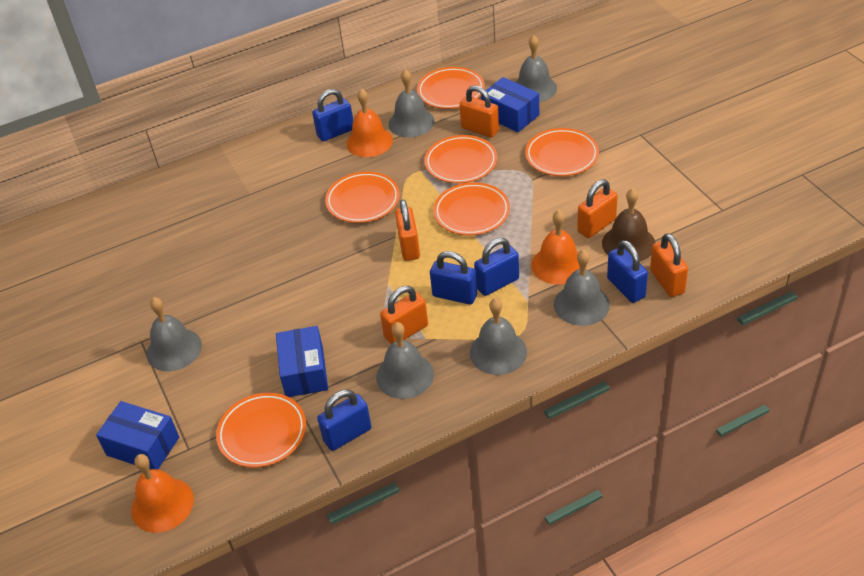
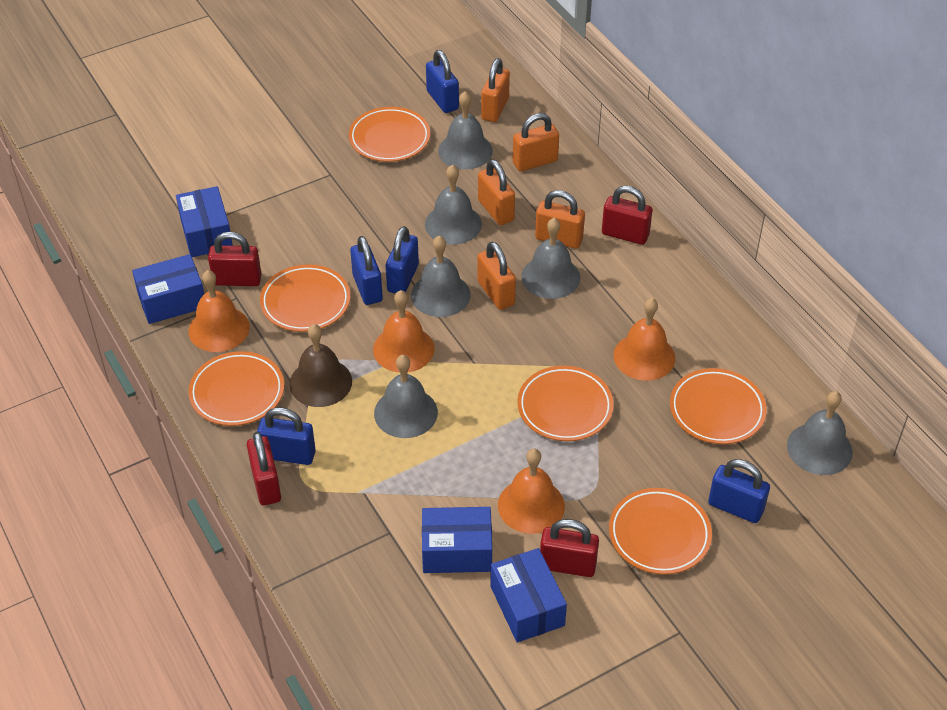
blue box: 3 -> 4
orange bell: 3 -> 4
red padlock: 0 -> 4

